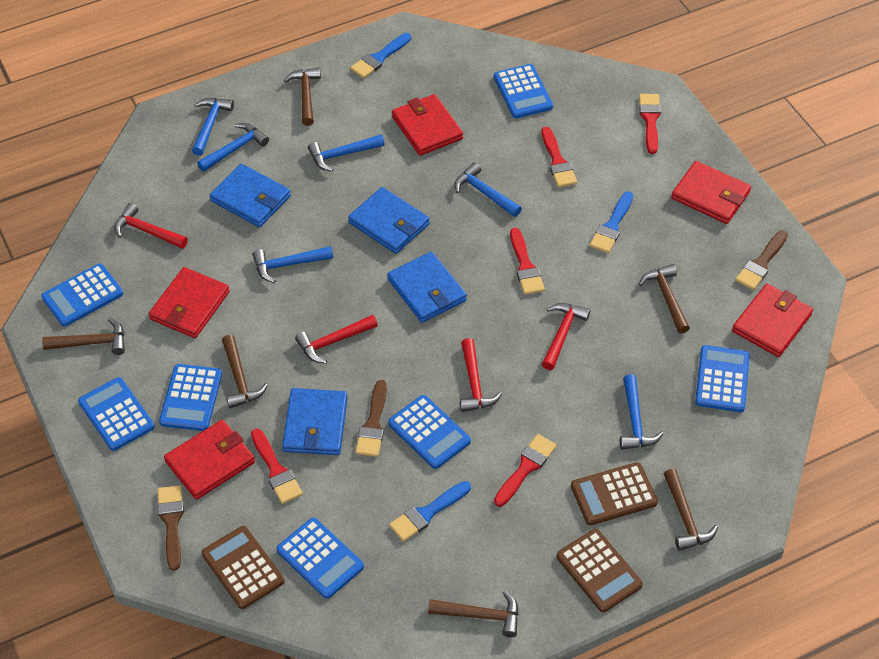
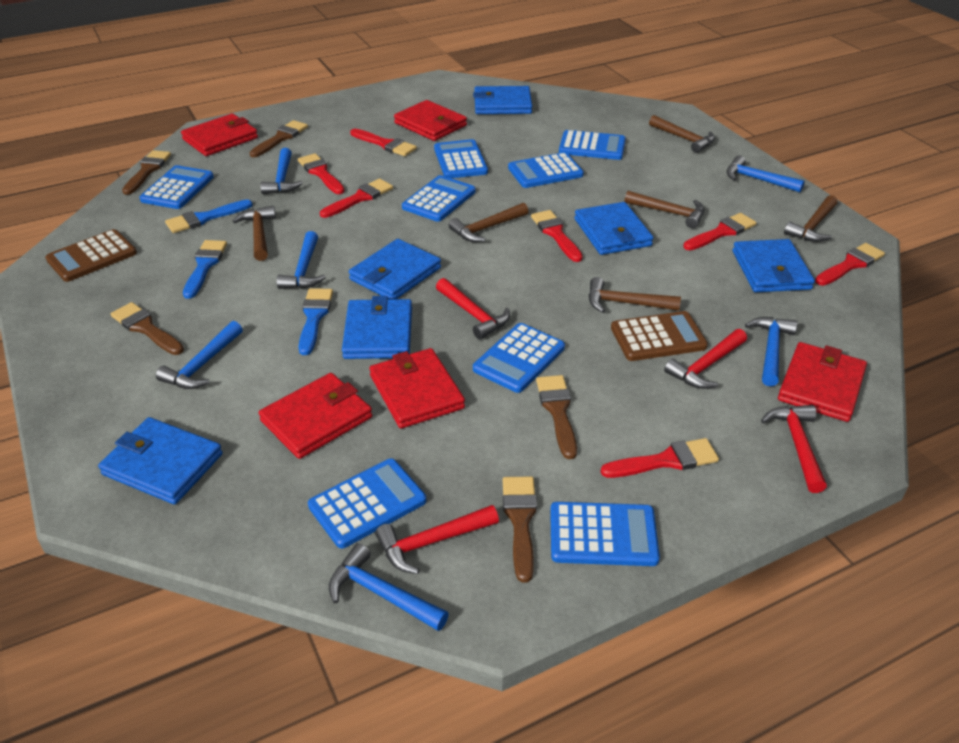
blue calculator: 7 -> 8
blue wallet: 4 -> 6
brown brush: 3 -> 5
brown calculator: 3 -> 2
red brush: 5 -> 7

